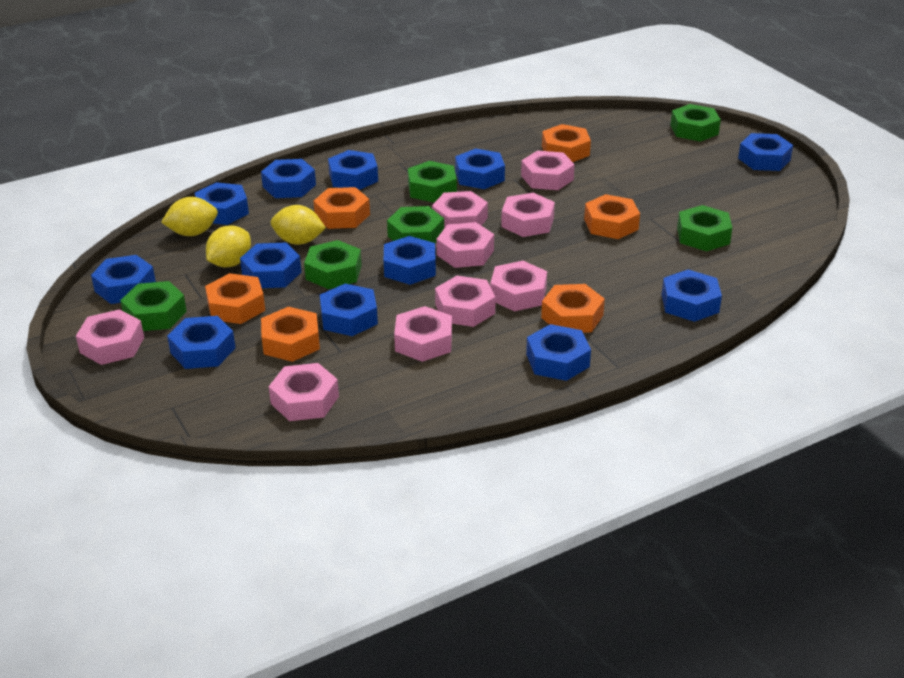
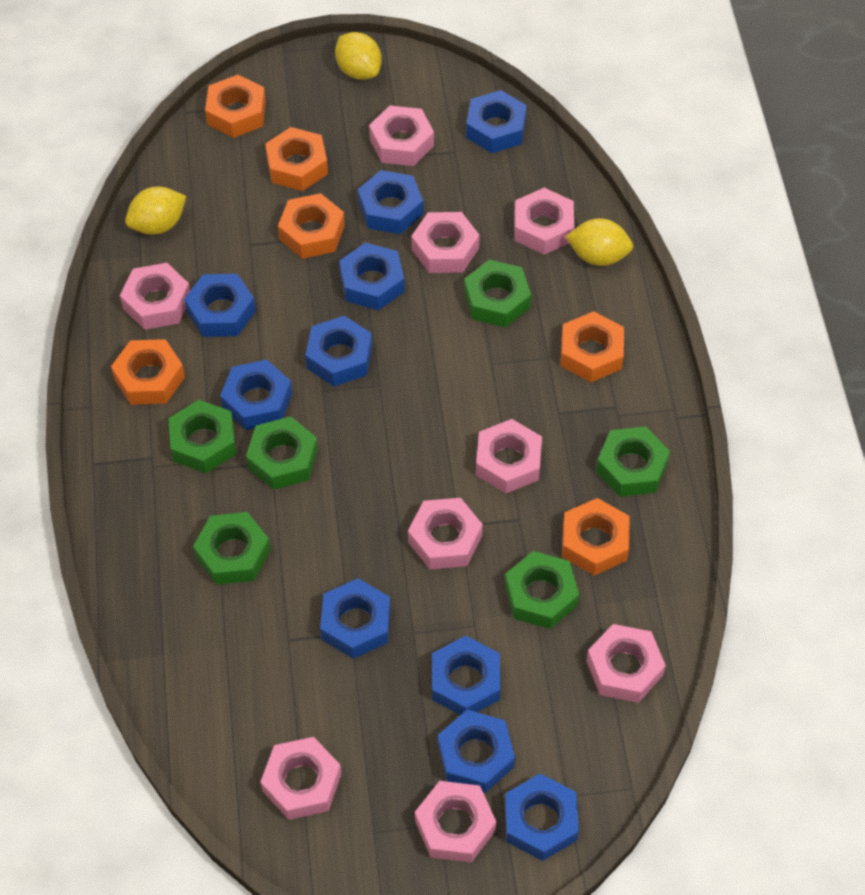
blue nut: 12 -> 10

